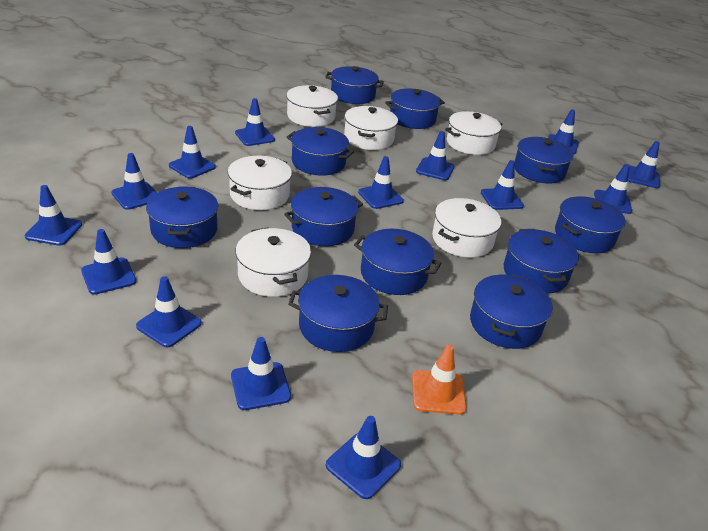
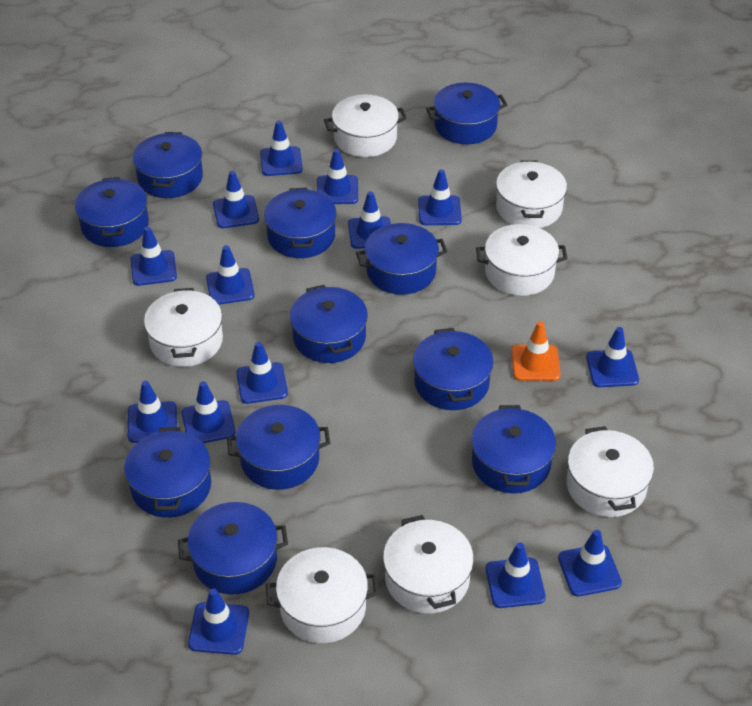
white pot: 6 -> 7

